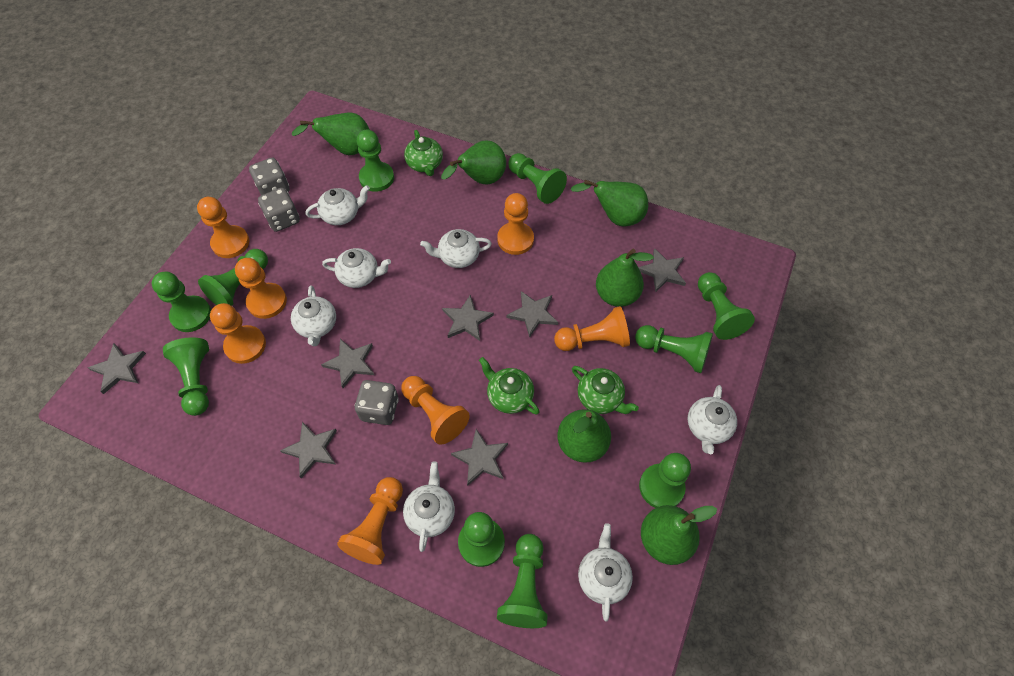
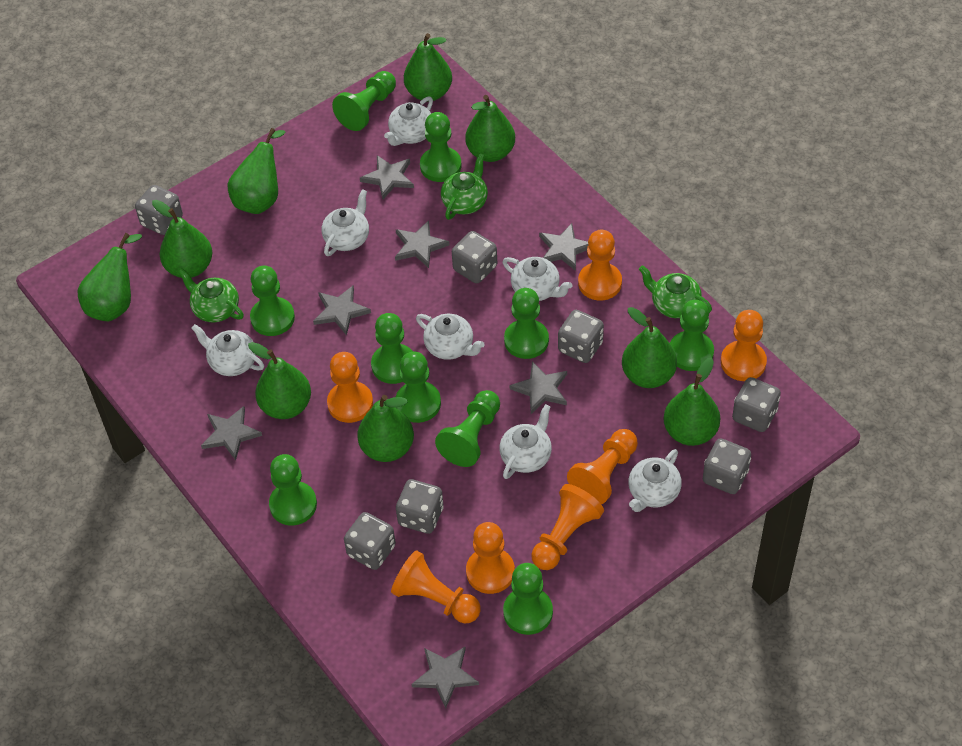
green pear: 6 -> 9
grey dice: 3 -> 7

